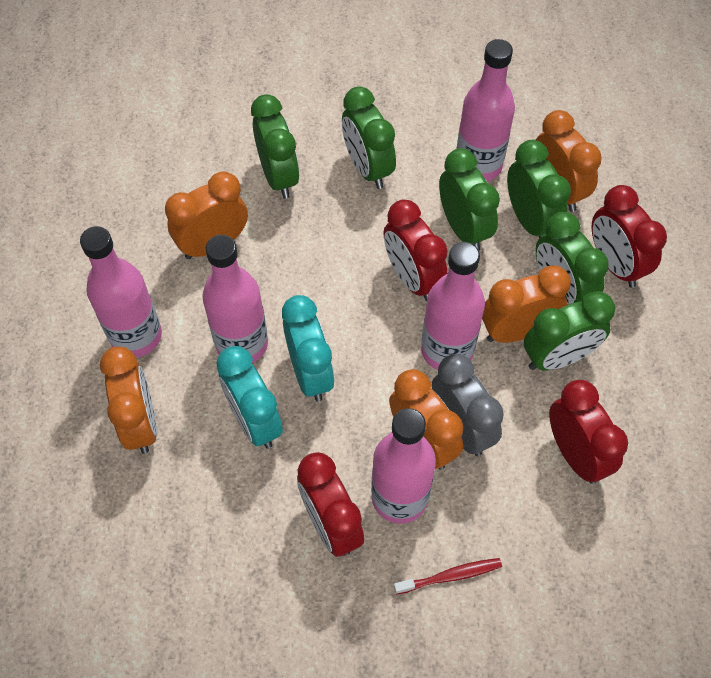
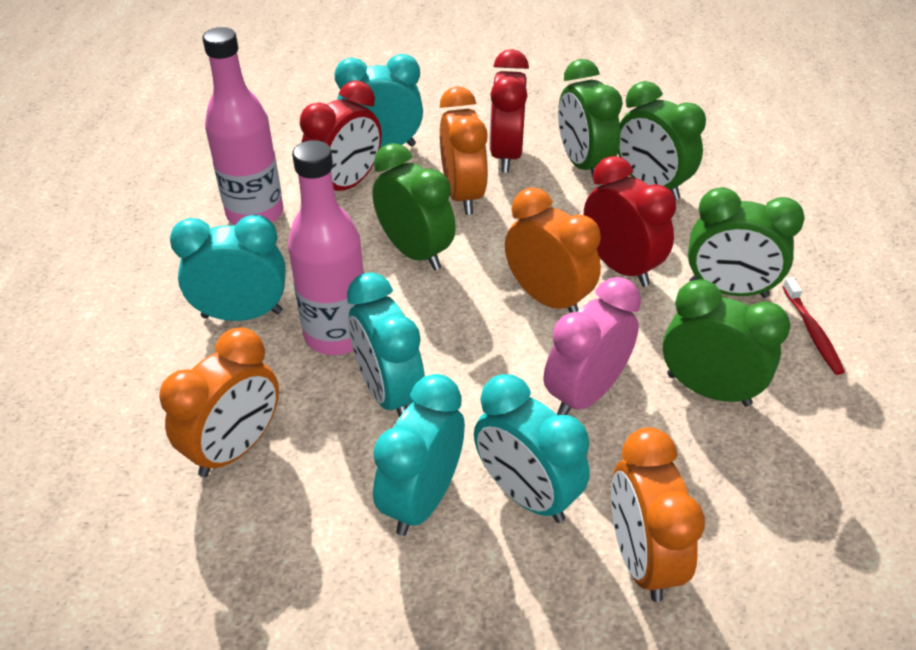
green clock: 6 -> 5
grey clock: 1 -> 0
orange clock: 5 -> 4
pink bottle: 5 -> 2
pink clock: 0 -> 1
red clock: 4 -> 3
turquoise clock: 2 -> 5

